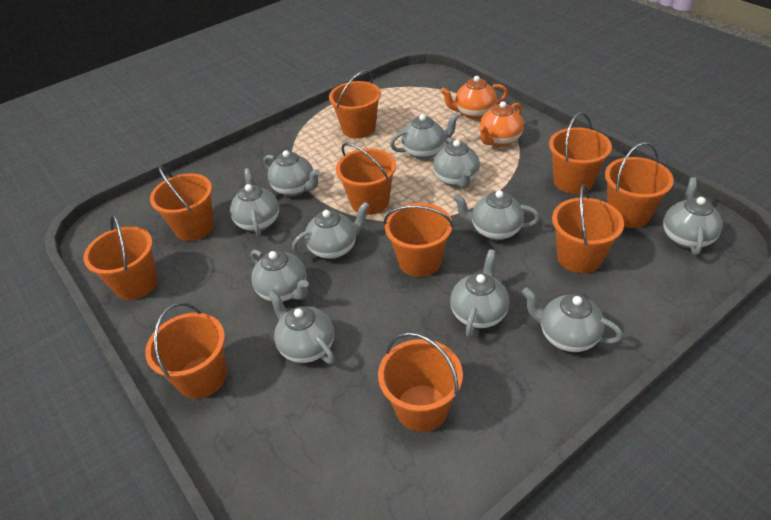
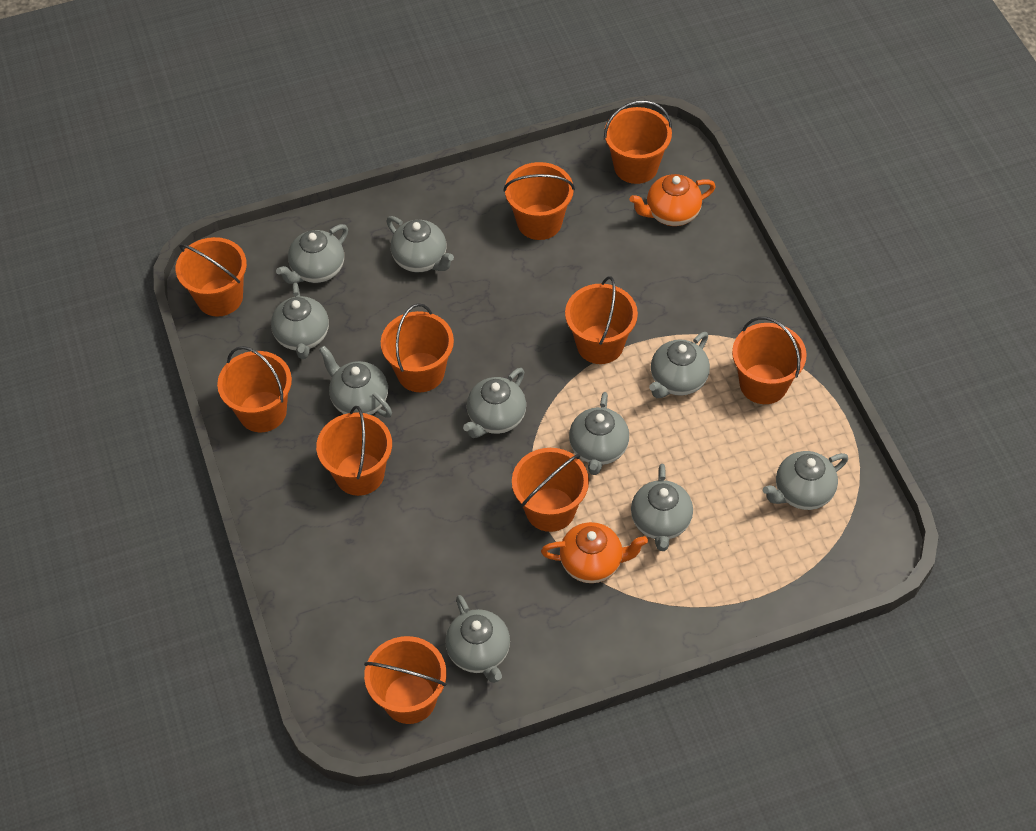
grey teapot: 11 -> 10

